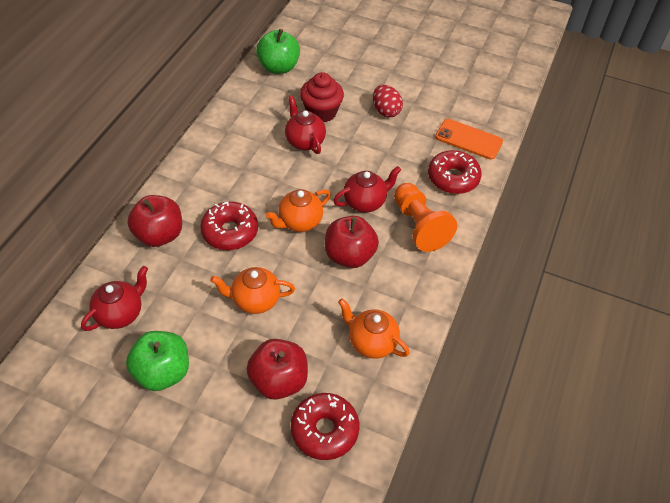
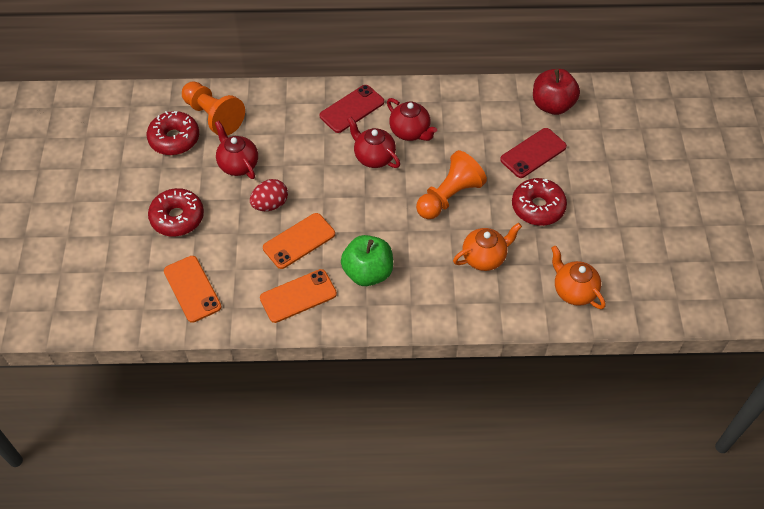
green apple: 2 -> 1
orange pawn: 1 -> 2
orange phone: 1 -> 3
orange teapot: 3 -> 2
red apple: 3 -> 1
red cupcake: 1 -> 0
red phone: 0 -> 2

